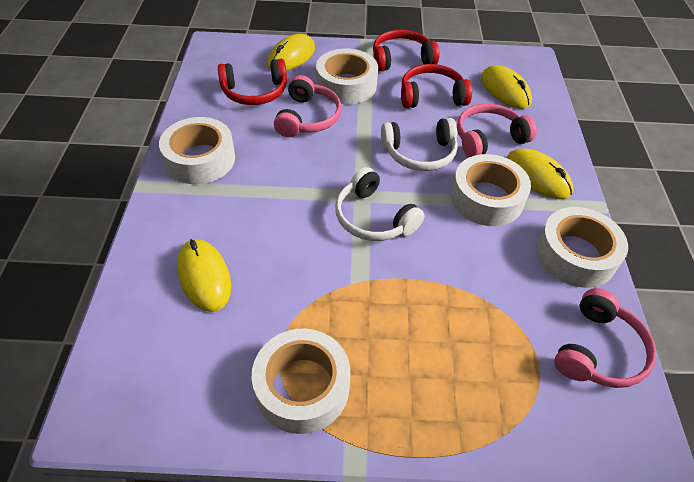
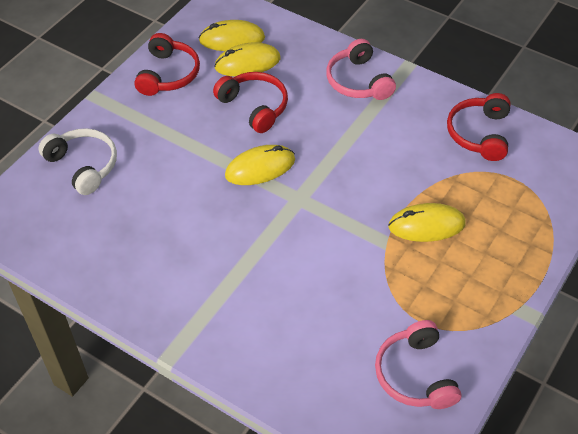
pink headphones: 3 -> 2
white headphones: 2 -> 1
white tape: 5 -> 0

